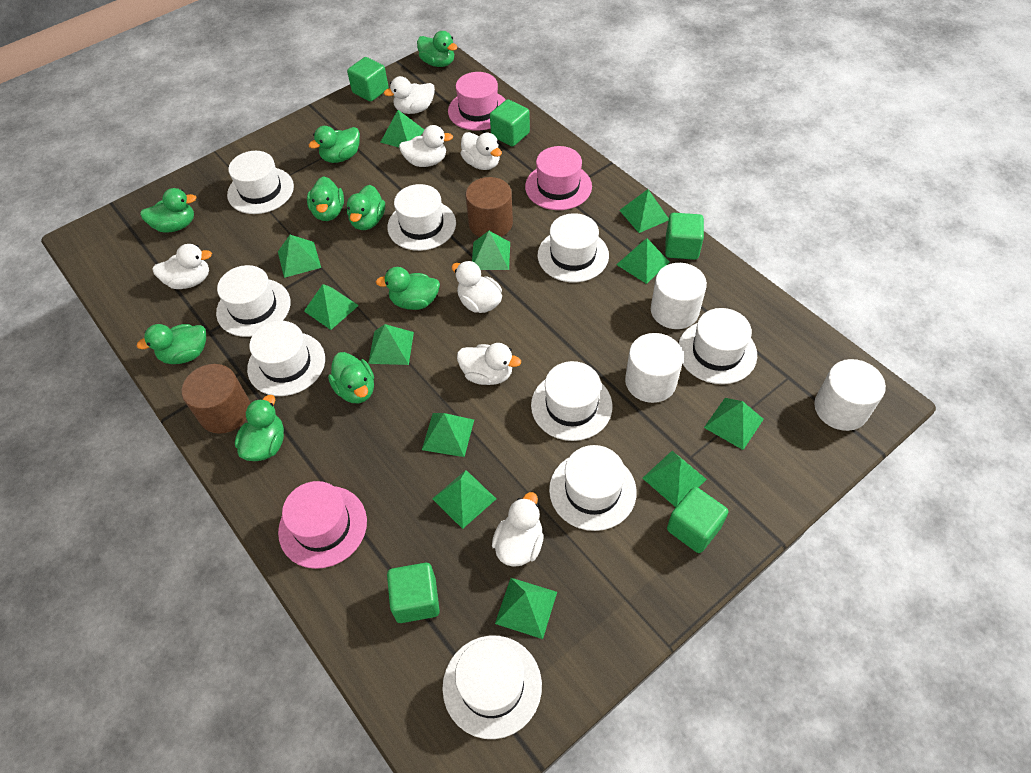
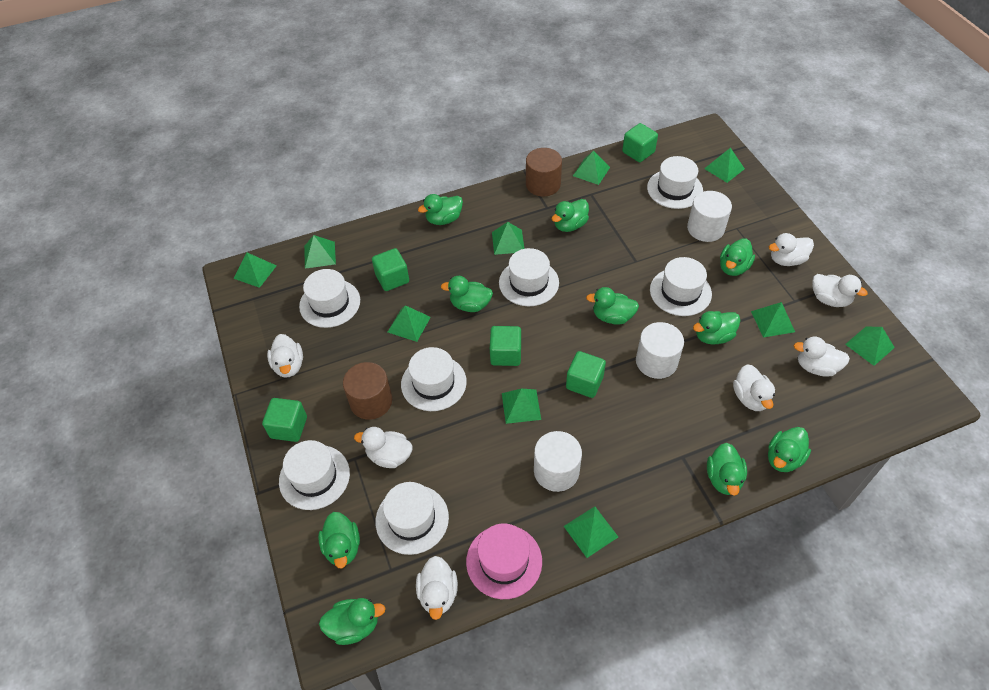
green duck: 9 -> 10
green pyramid: 12 -> 10
pink hat: 3 -> 1
white hat: 9 -> 7

